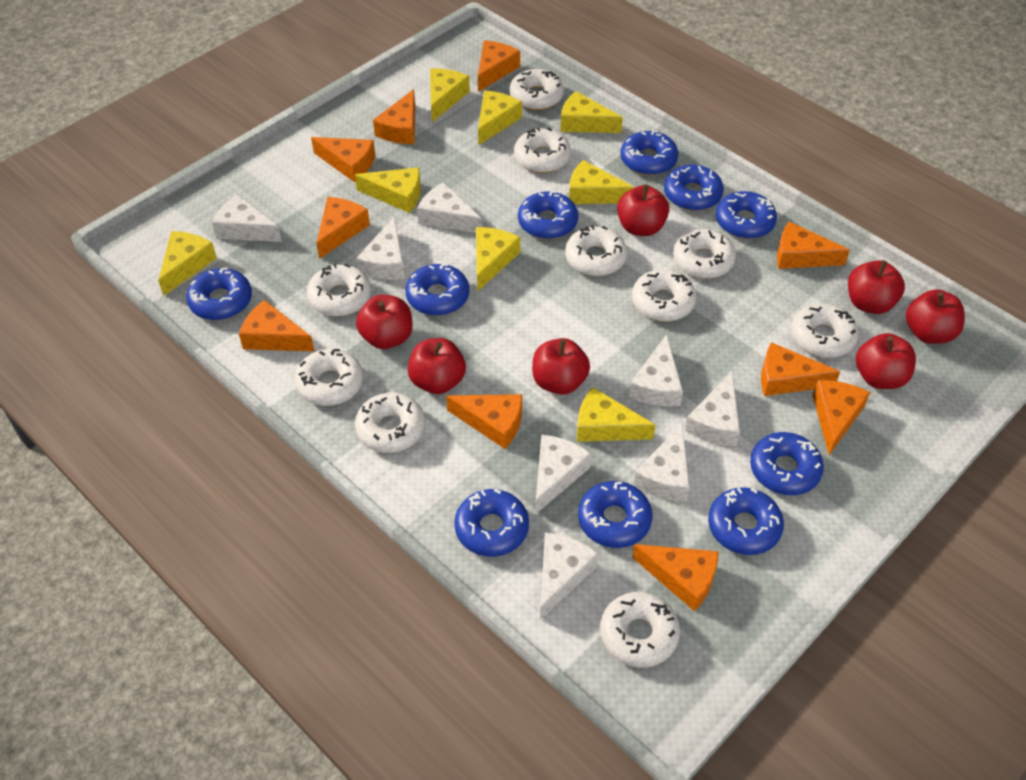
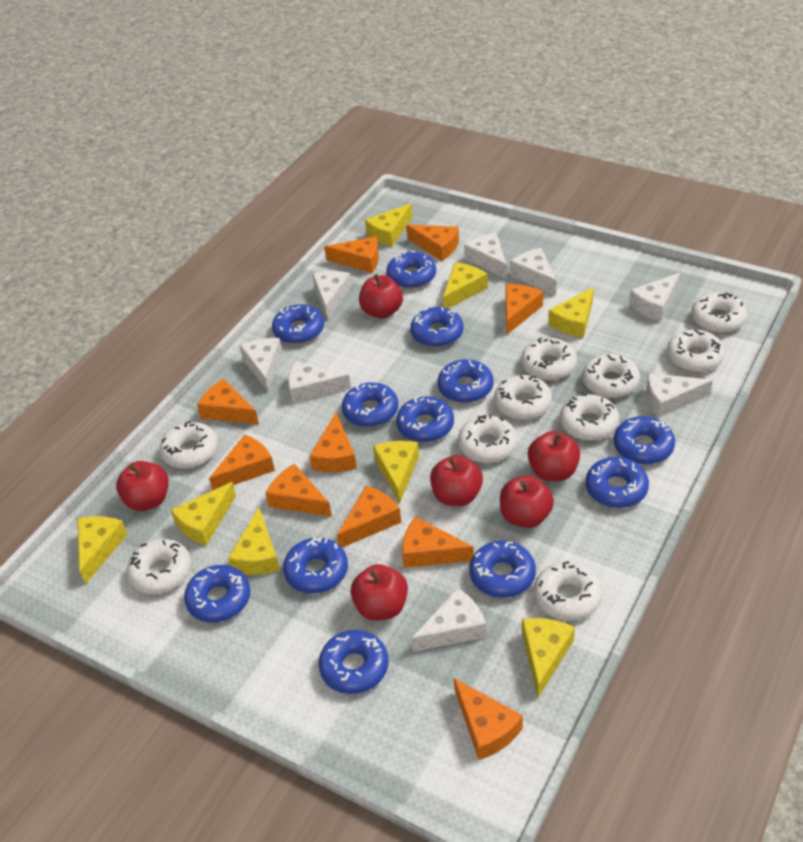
blue donut: 10 -> 12
red apple: 7 -> 6

